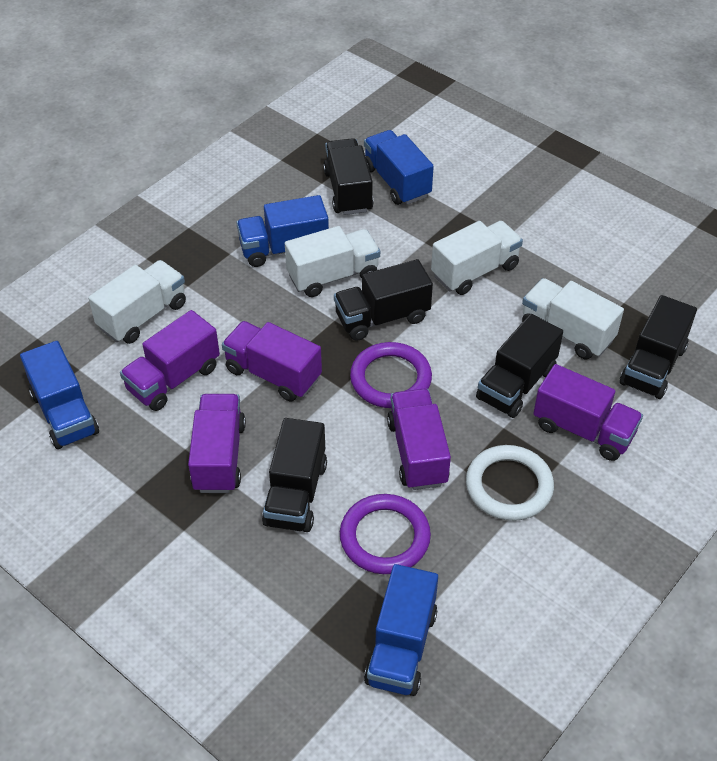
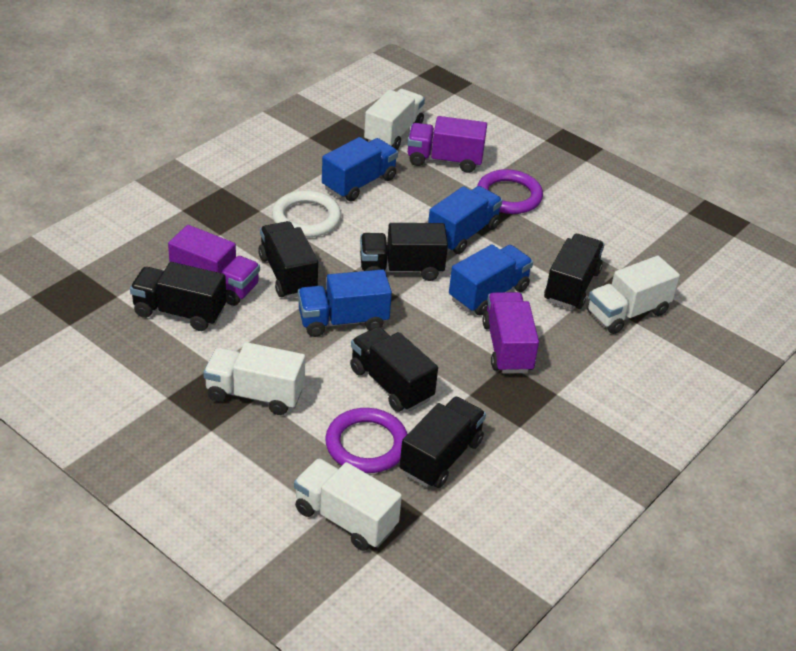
black truck: 5 -> 6
purple truck: 5 -> 3

